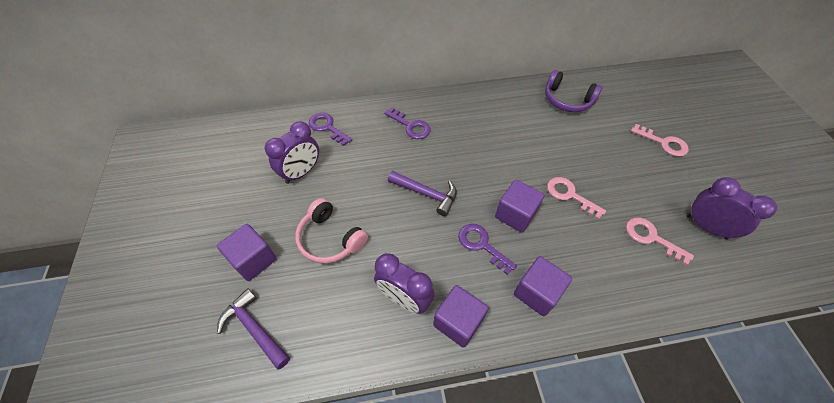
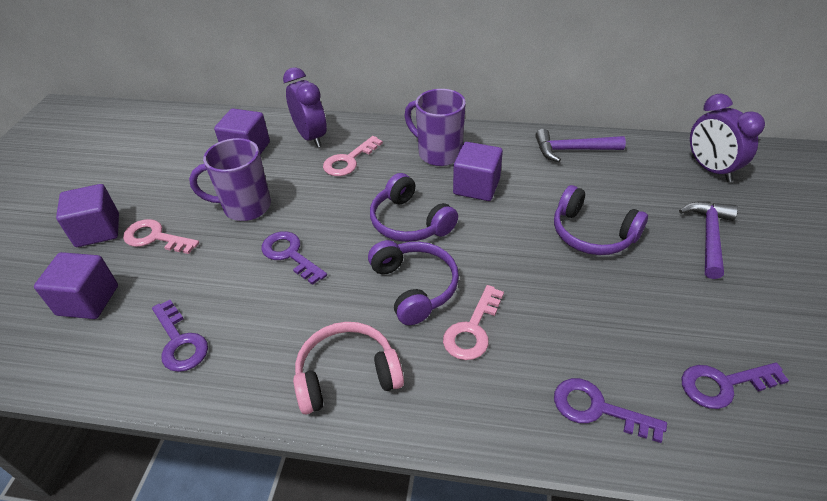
purple clock: 3 -> 2
purple headphones: 1 -> 3
purple key: 3 -> 4
purple mug: 0 -> 2

